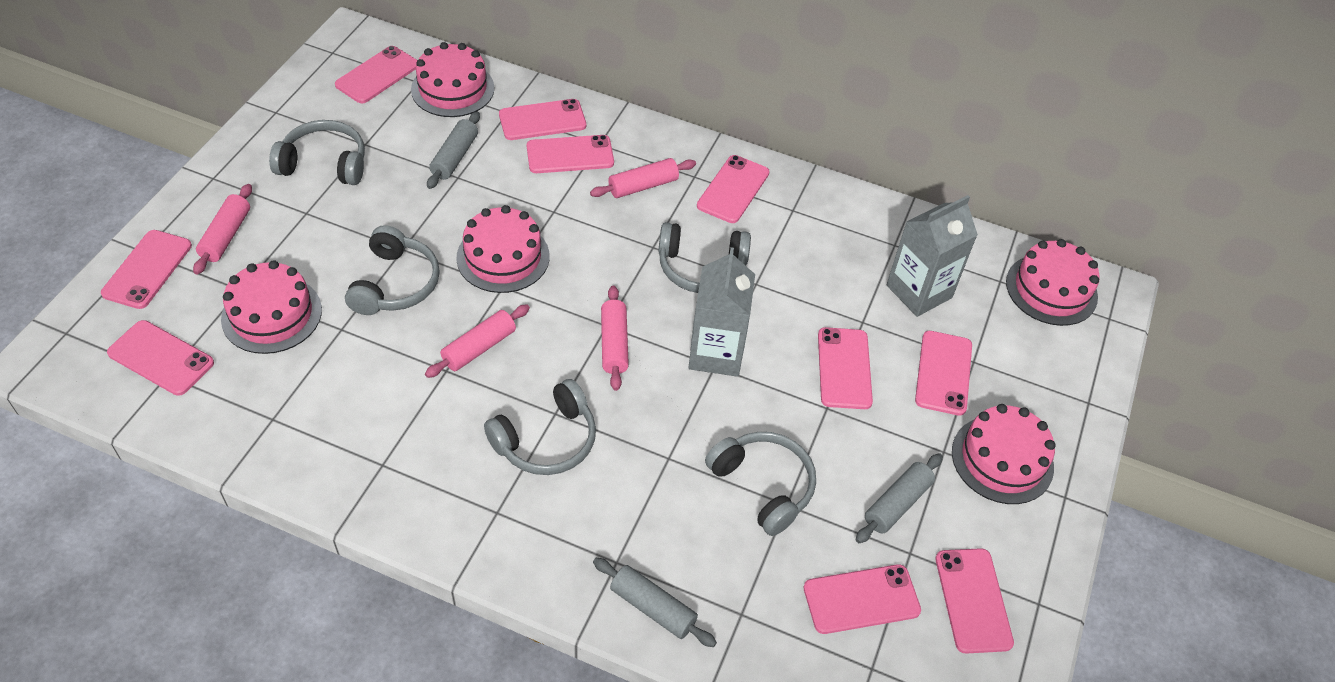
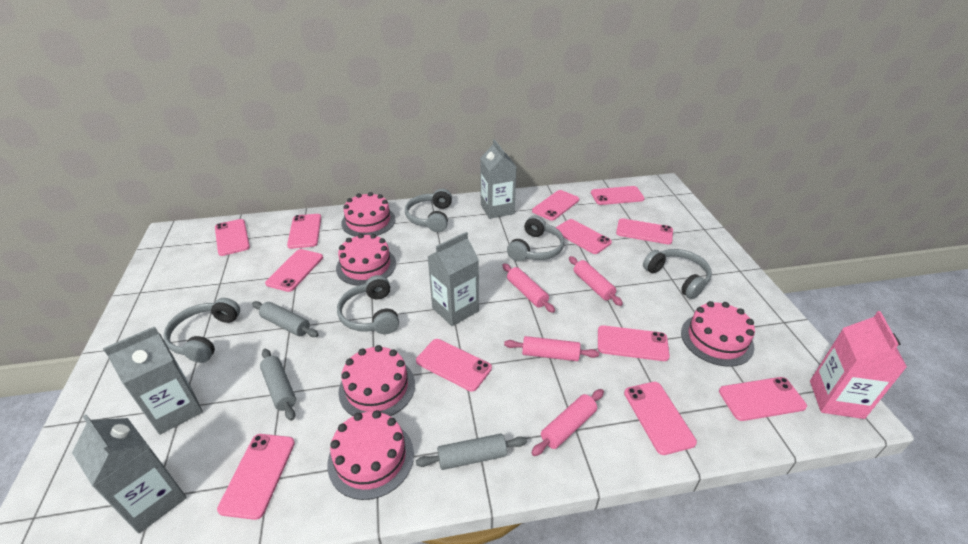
grey carton: 2 -> 4
pink carton: 0 -> 1
pink phone: 10 -> 12

